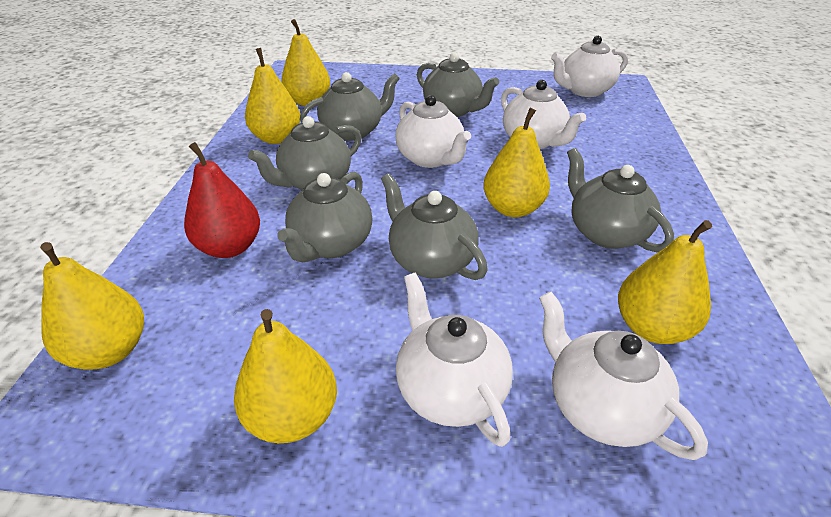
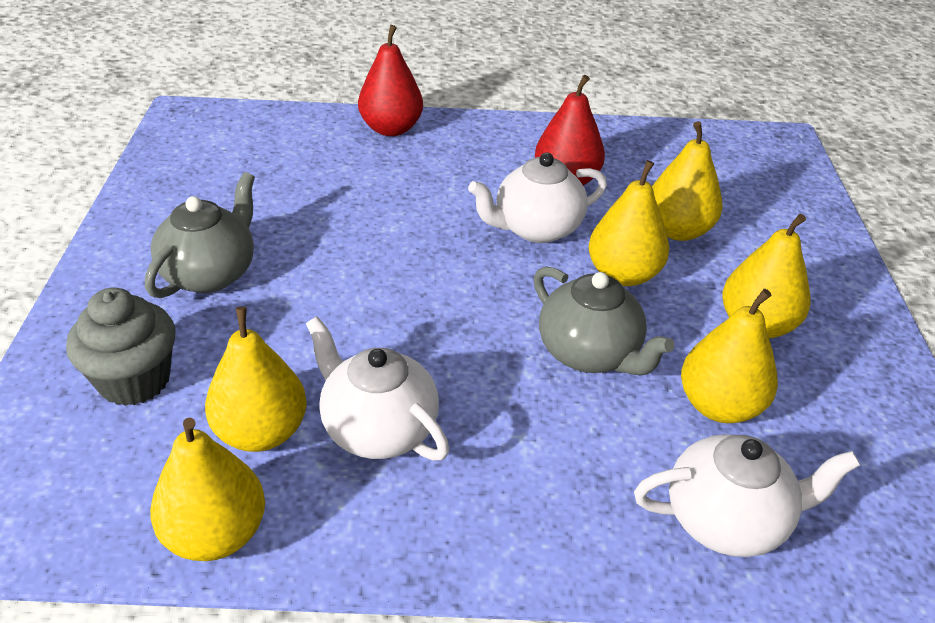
grey cupcake: 0 -> 1
grey teapot: 6 -> 2
red pear: 1 -> 2
white teapot: 5 -> 3

